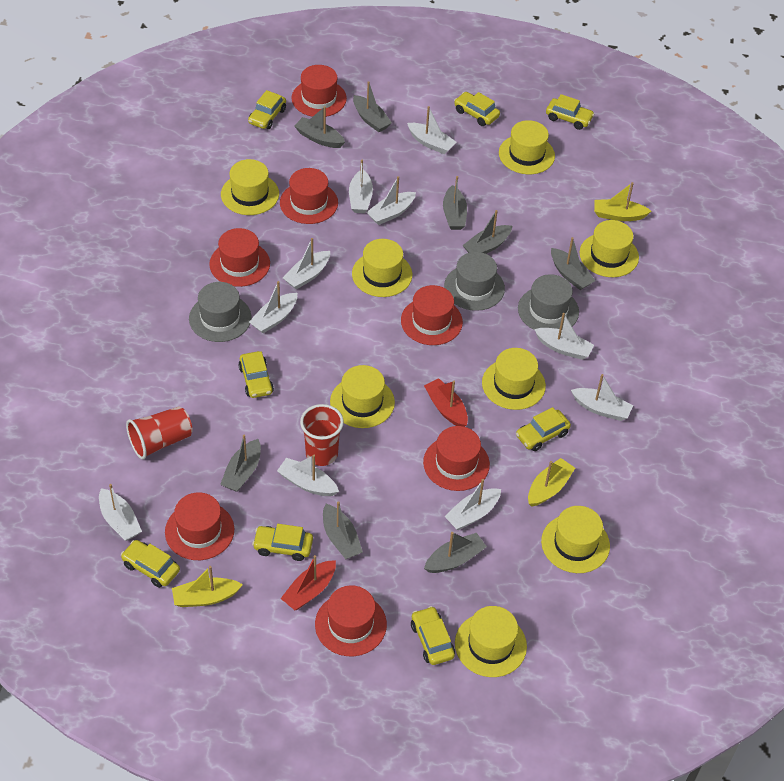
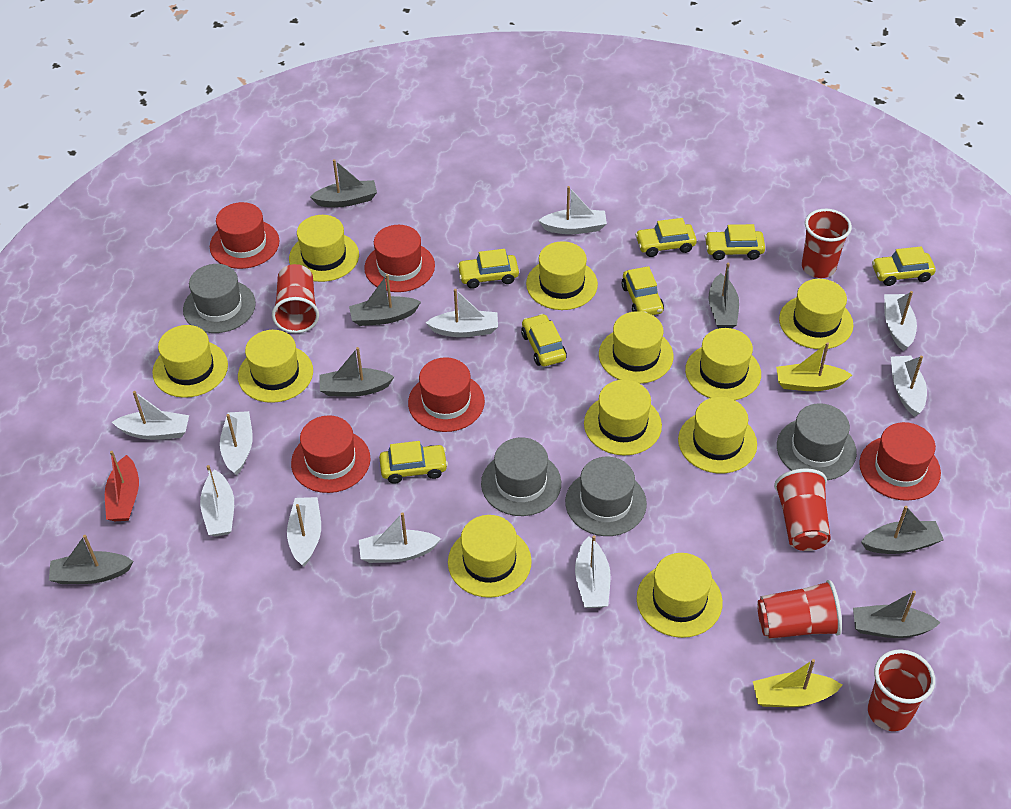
grey boat: 8 -> 7
grey hat: 3 -> 4
red boat: 2 -> 1
red cup: 2 -> 5
red hat: 7 -> 5
yellow boat: 3 -> 2
yellow car: 8 -> 7
yellow hat: 8 -> 11

